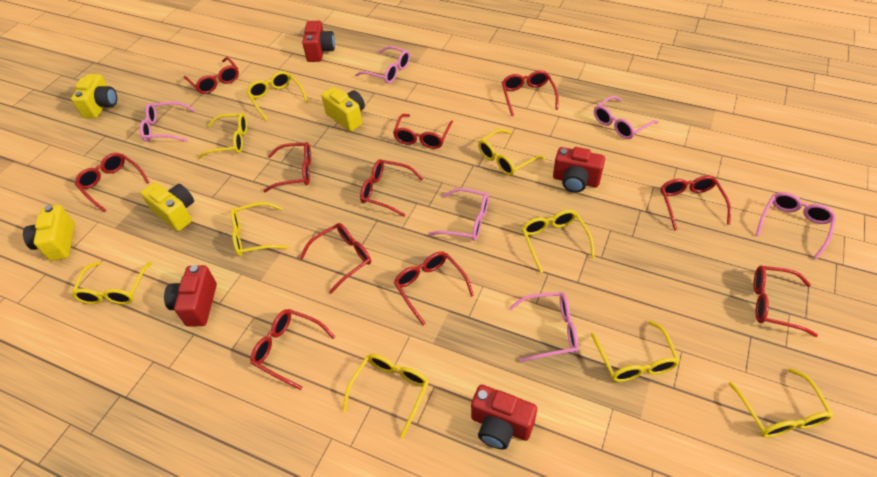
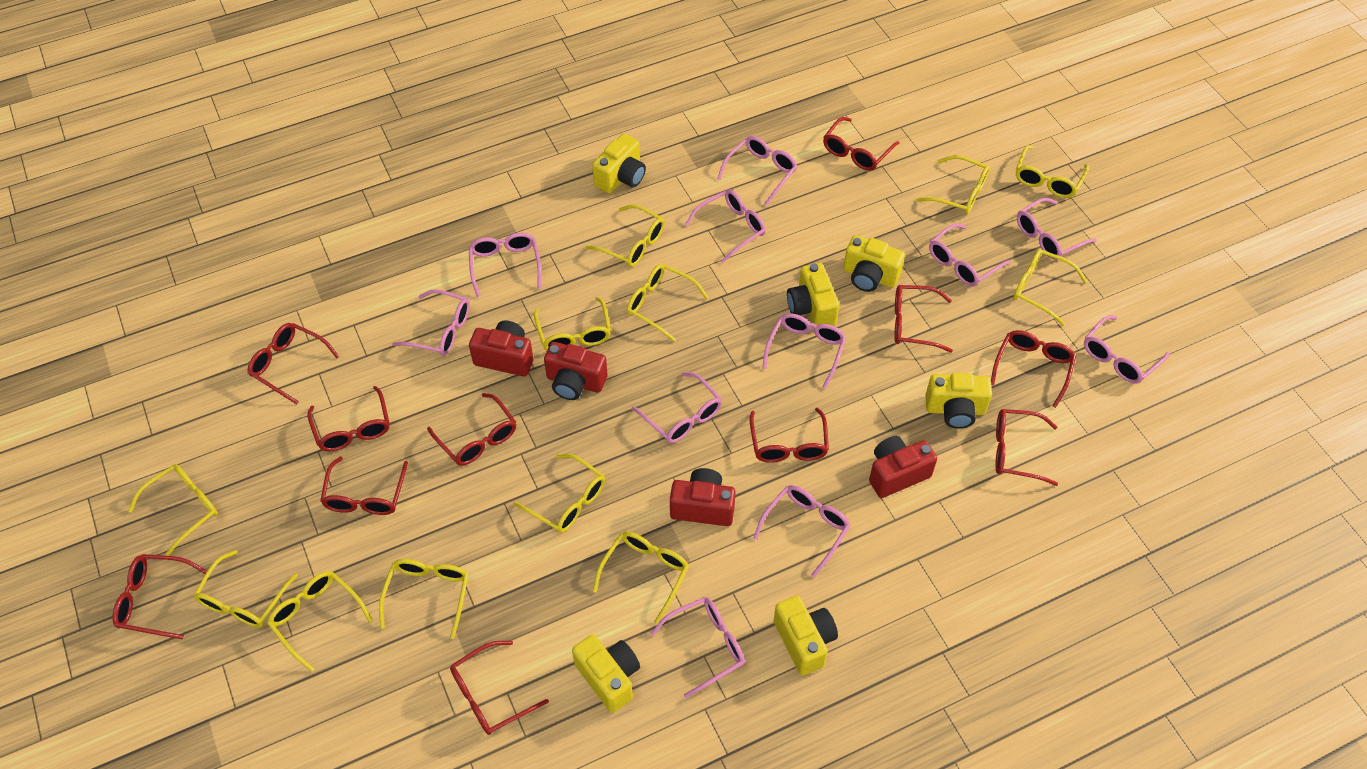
pink glasses: 6 -> 11
yellow camera: 4 -> 6
yellow glasses: 9 -> 12

